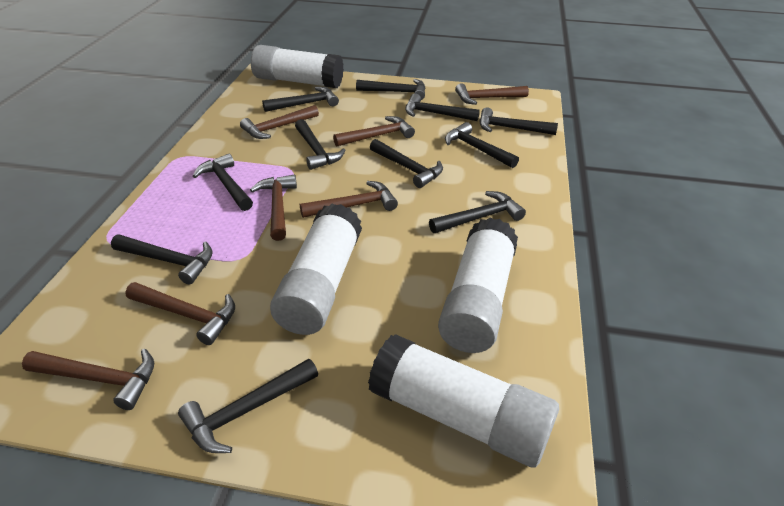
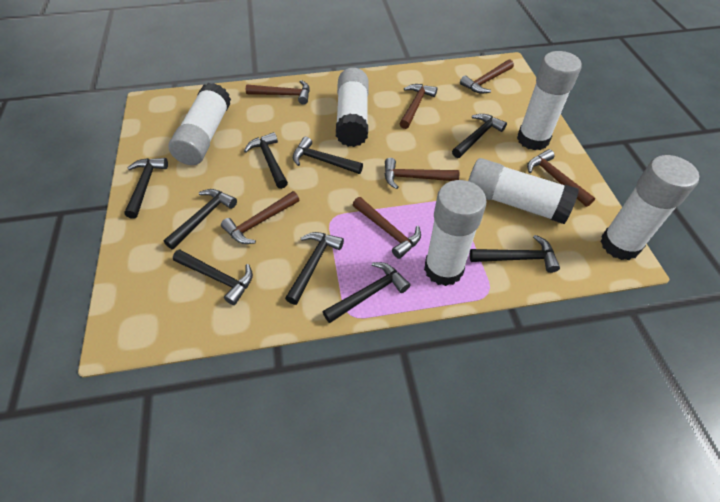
black hammer: 11 -> 9
white glue stick: 4 -> 6

